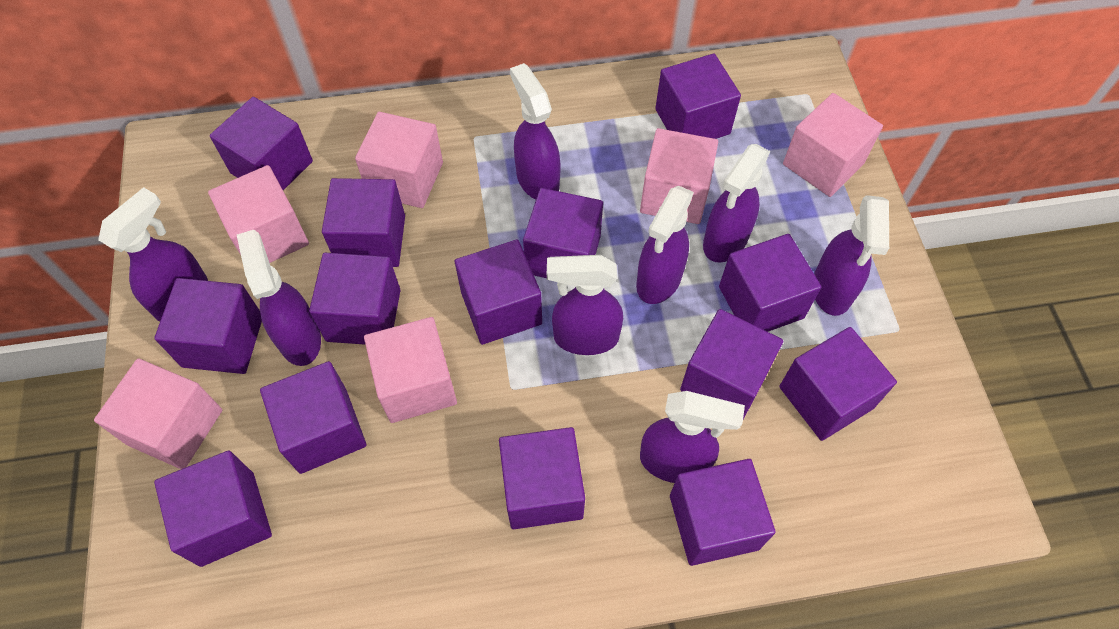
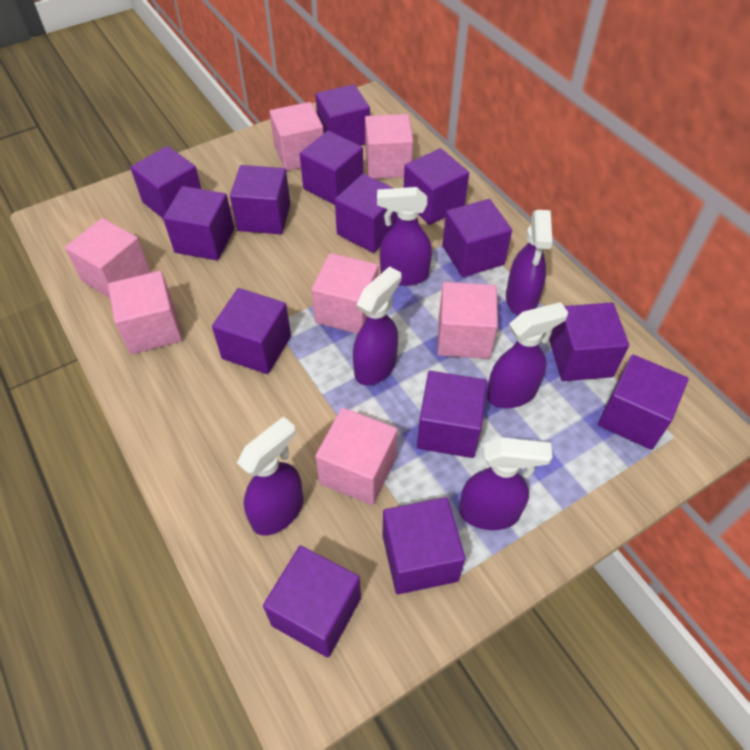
pink cube: 6 -> 7
purple spray bottle: 8 -> 6

